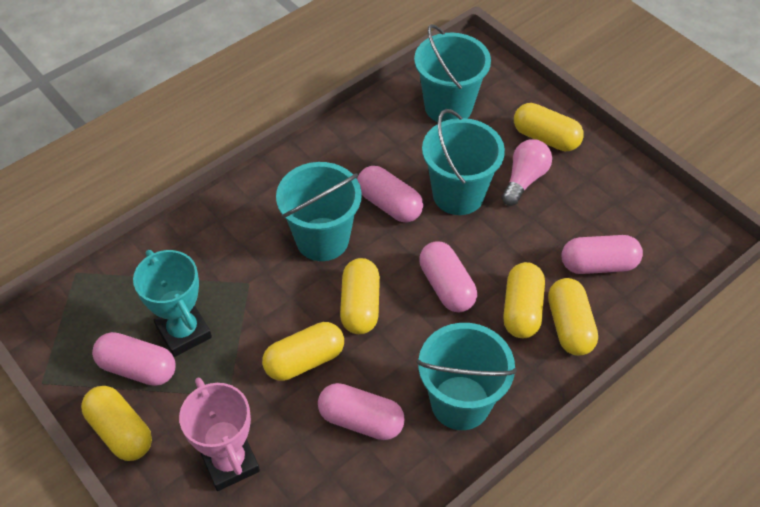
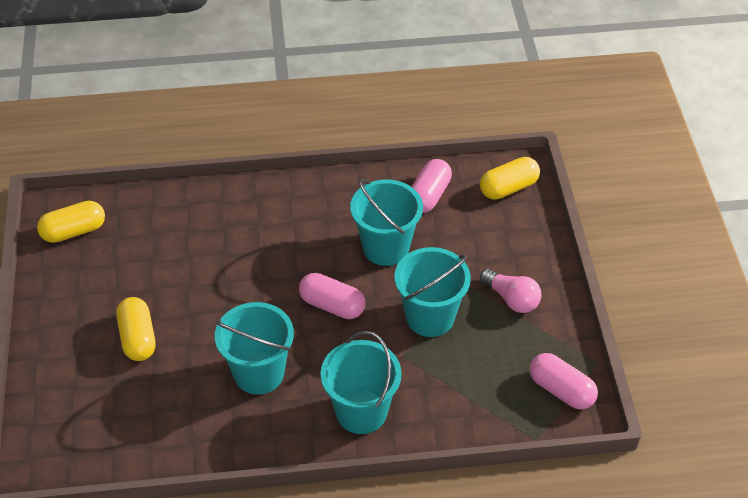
pink capsule: 5 -> 3
pink trophy: 1 -> 0
turquoise trophy: 1 -> 0
yellow capsule: 6 -> 3

